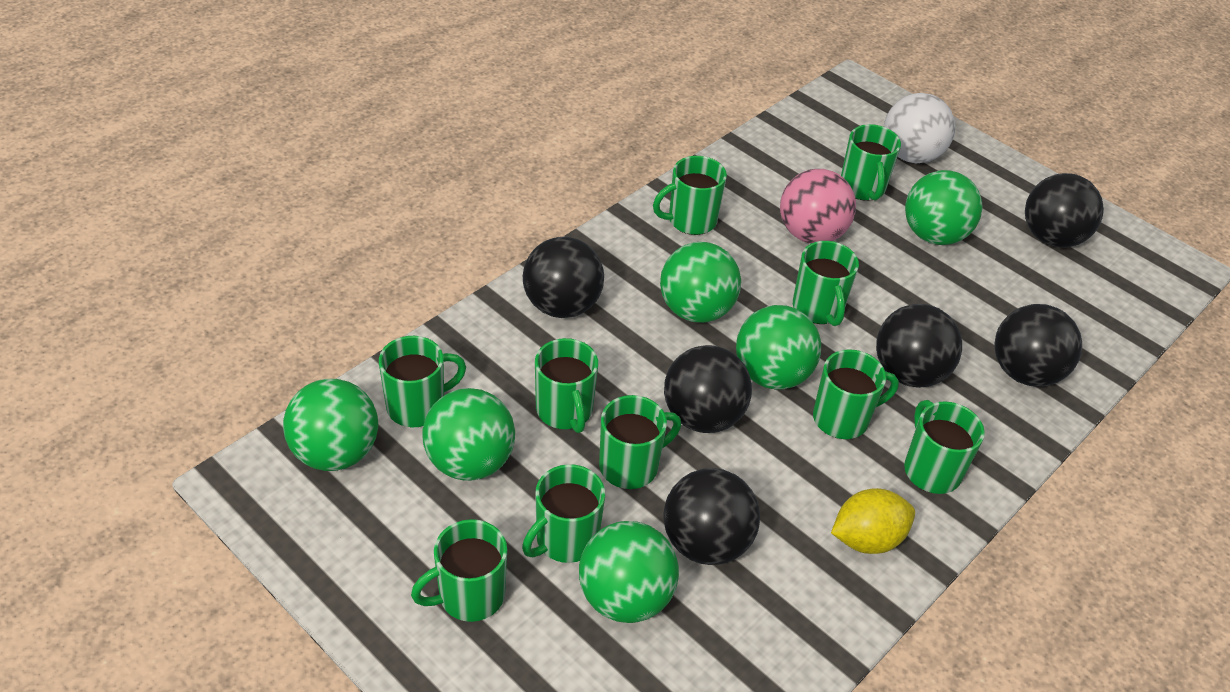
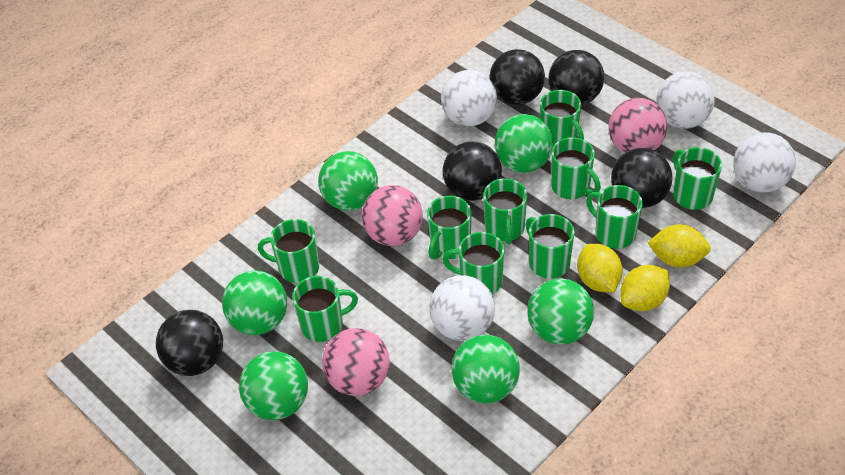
black ball: 6 -> 5
pink ball: 1 -> 3
white ball: 1 -> 4
yellow lemon: 1 -> 3

